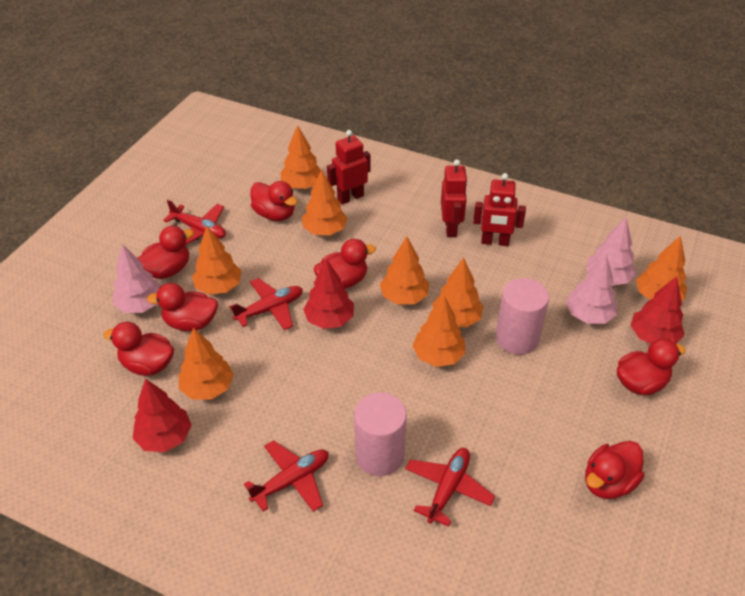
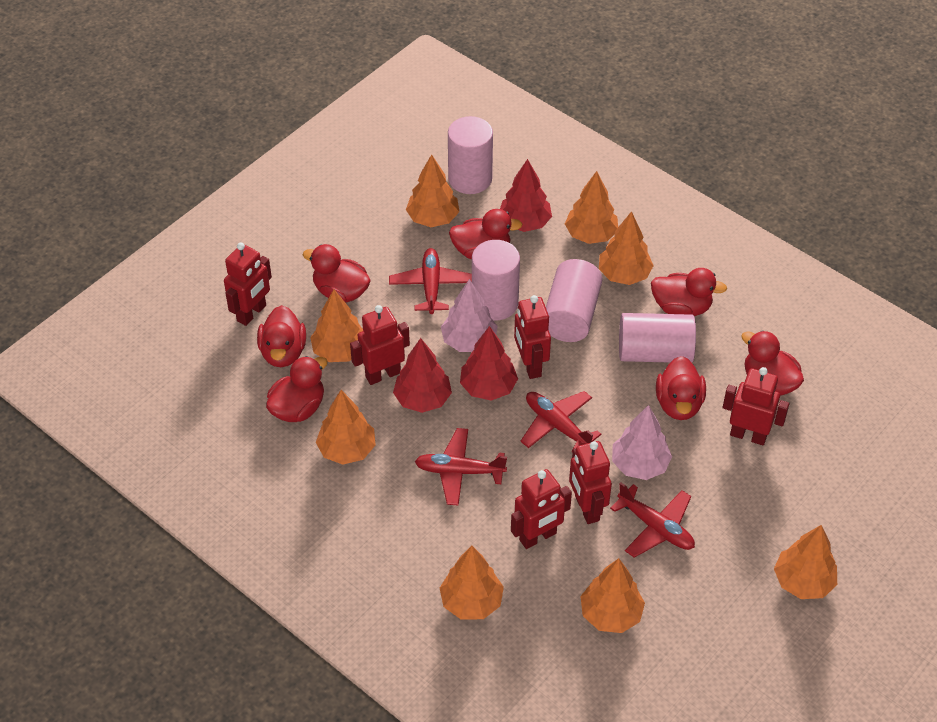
pink cylinder: 2 -> 4
pink tree: 3 -> 2
red robot: 3 -> 6

